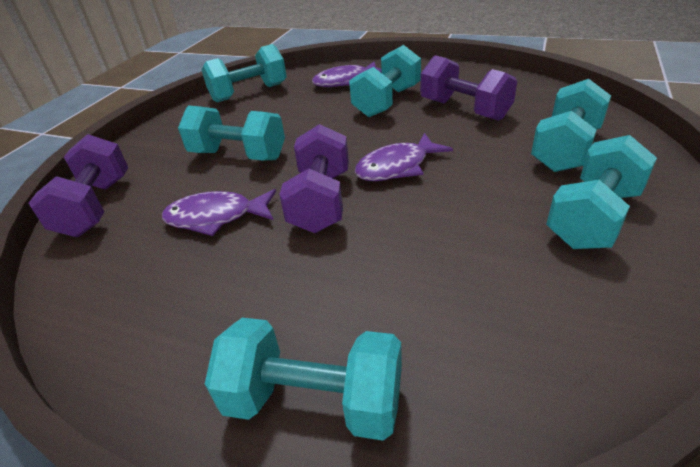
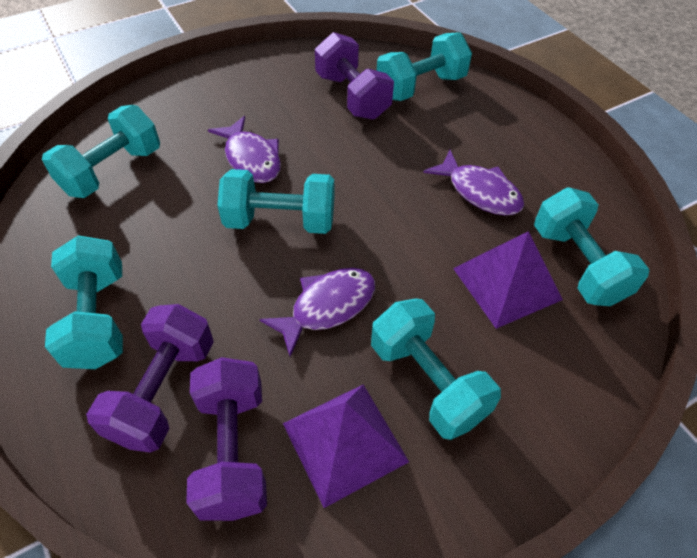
purple pyramid: 0 -> 2

